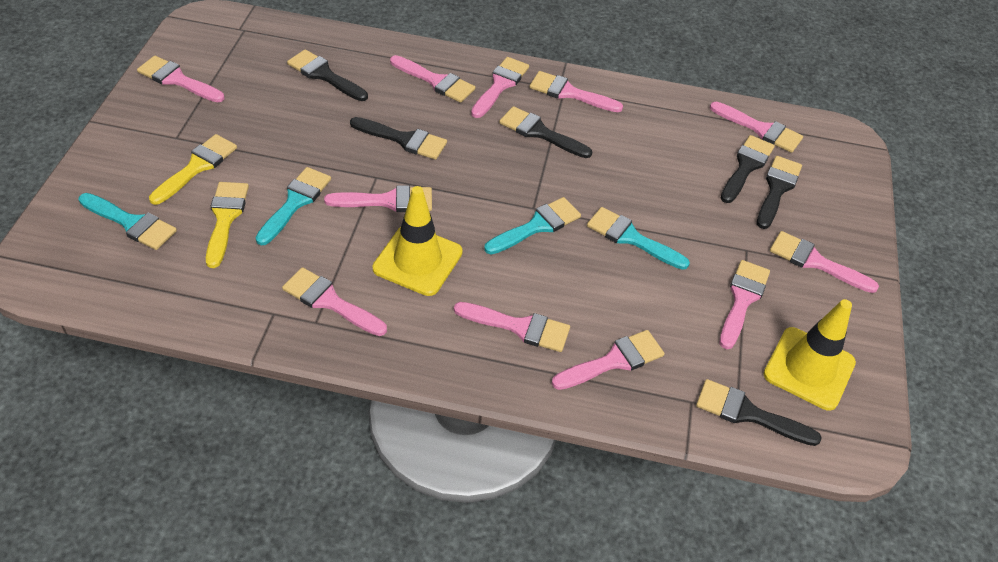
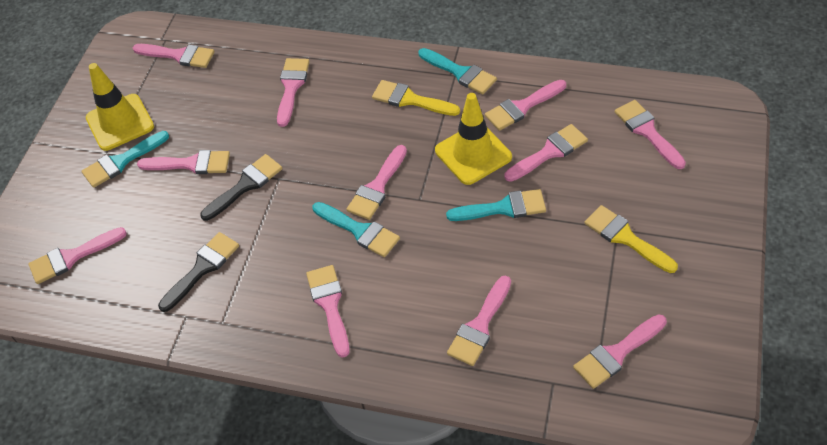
black brush: 6 -> 2

